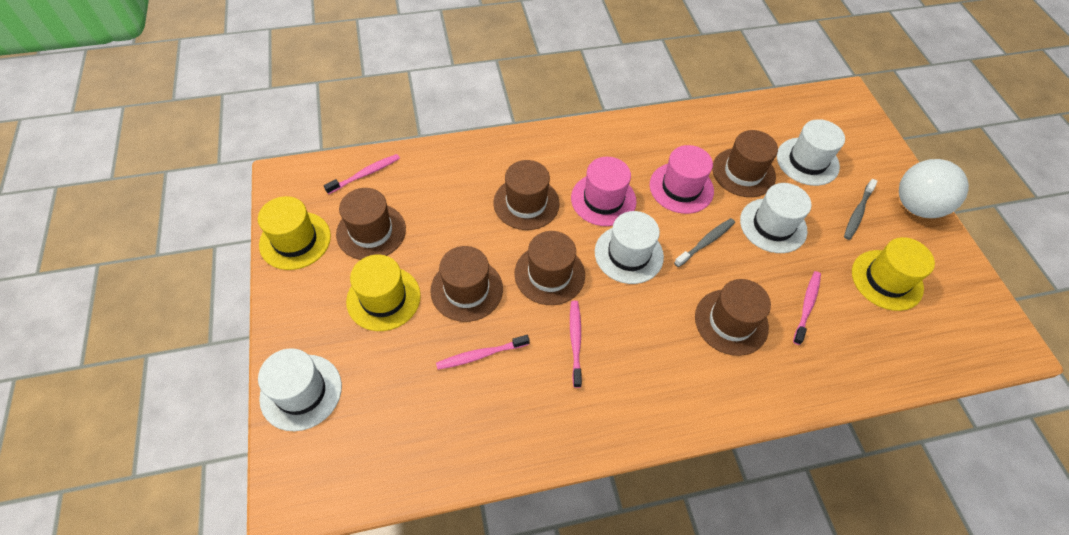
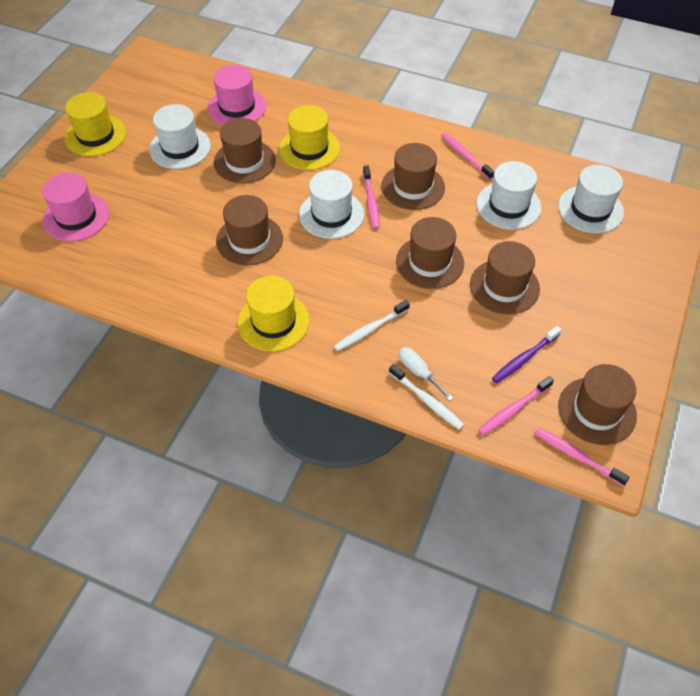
grey toothbrush: 2 -> 0
purple toothbrush: 0 -> 1
white ball: 1 -> 0
white screwdriver: 0 -> 1
white toothbrush: 0 -> 2

